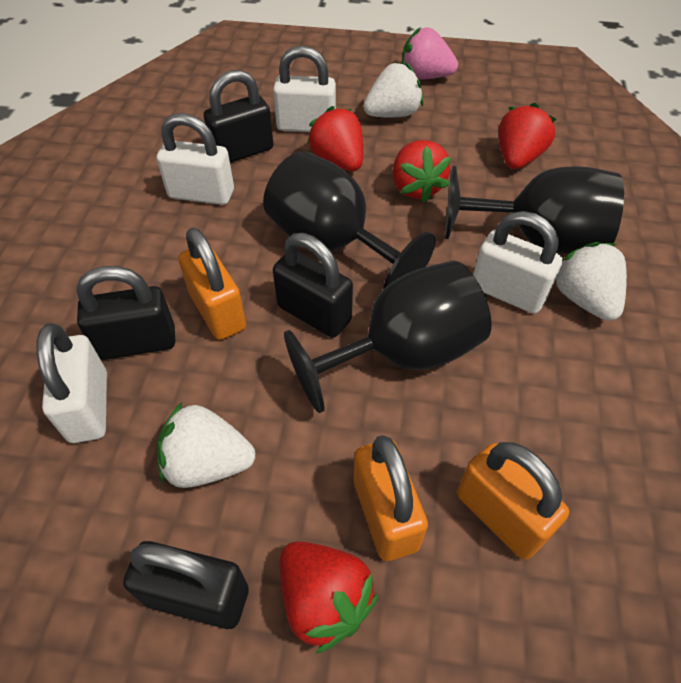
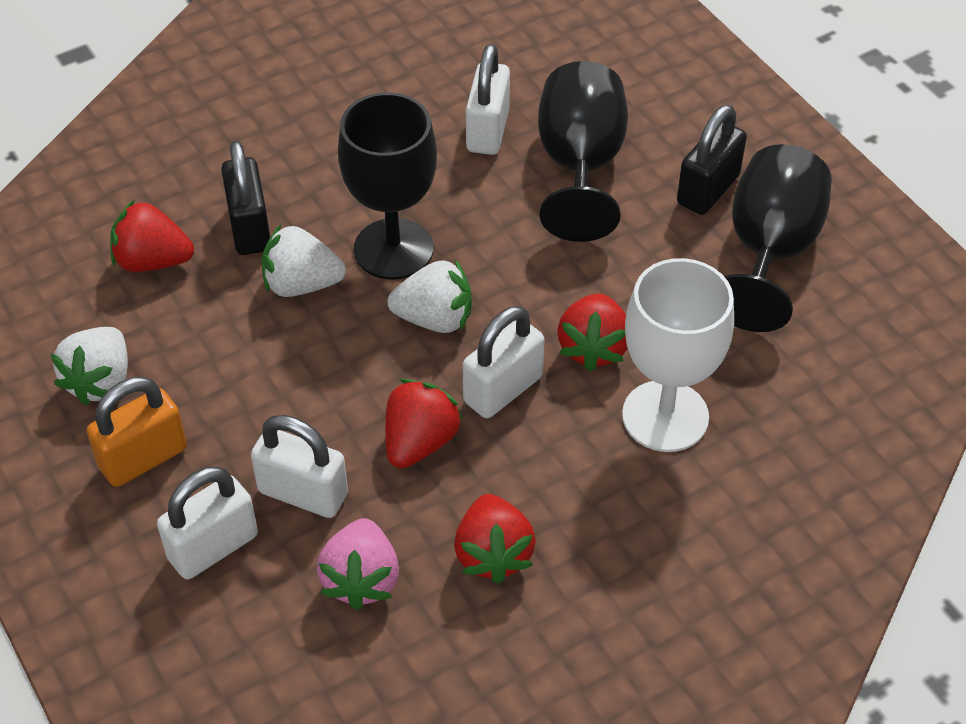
black padlock: 4 -> 2
orange padlock: 3 -> 1
white goblet: 0 -> 1

